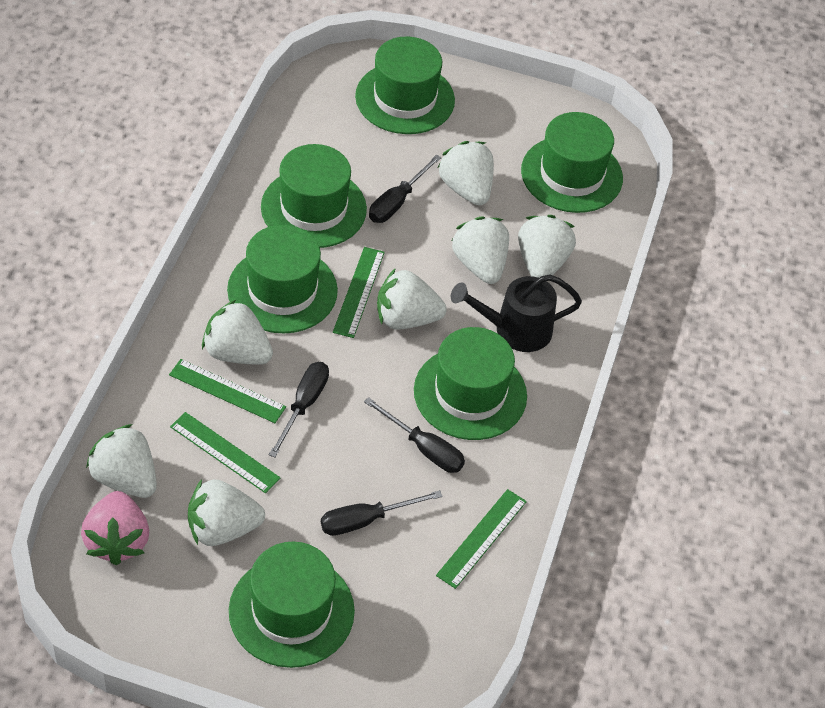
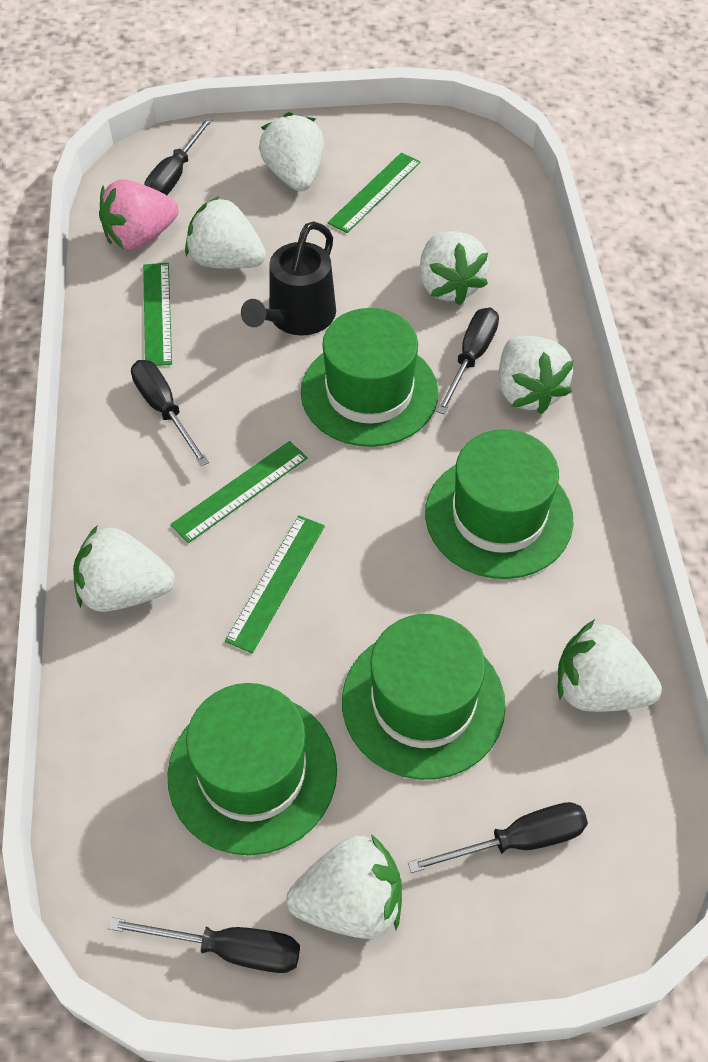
black screwdriver: 4 -> 5
green hat: 6 -> 4

